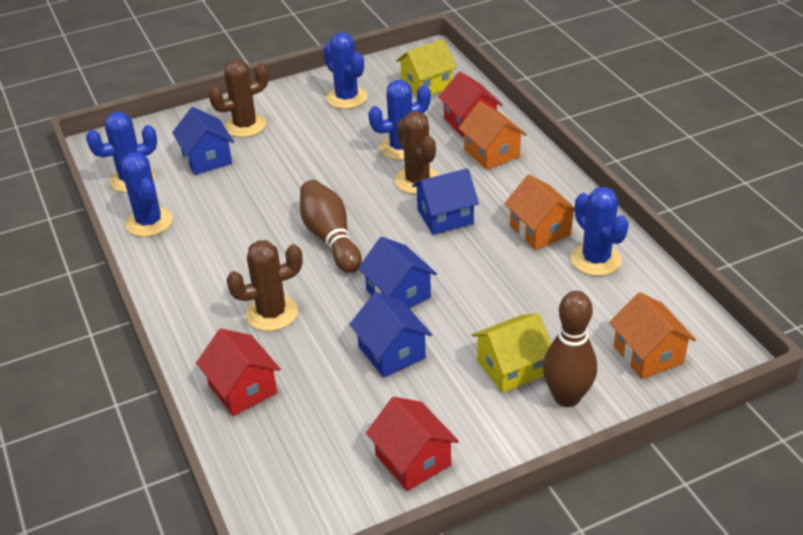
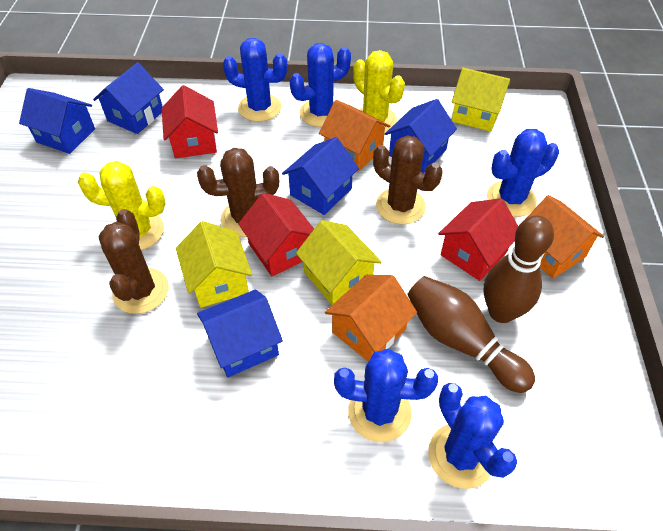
blue house: 4 -> 5
yellow cactus: 0 -> 2
yellow house: 2 -> 3

